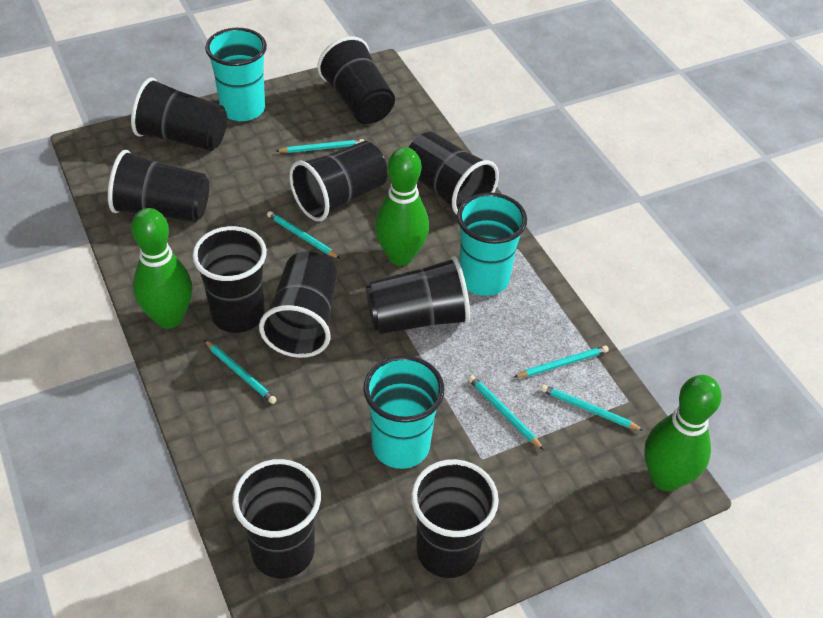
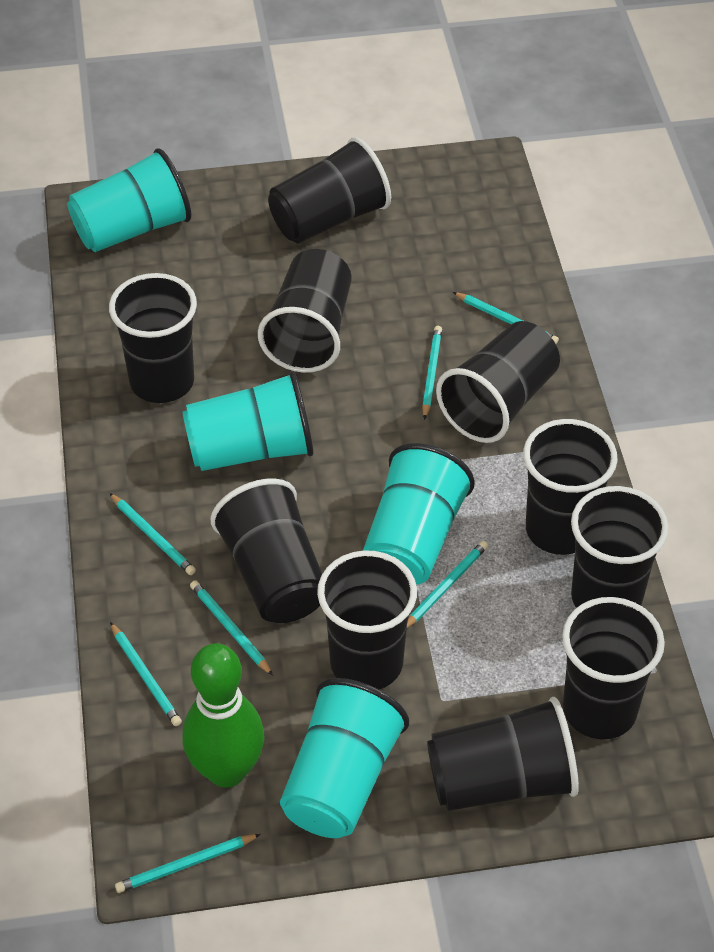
green bowling pin: 3 -> 1
turquoise cup: 3 -> 4
turquoise pencil: 6 -> 7

